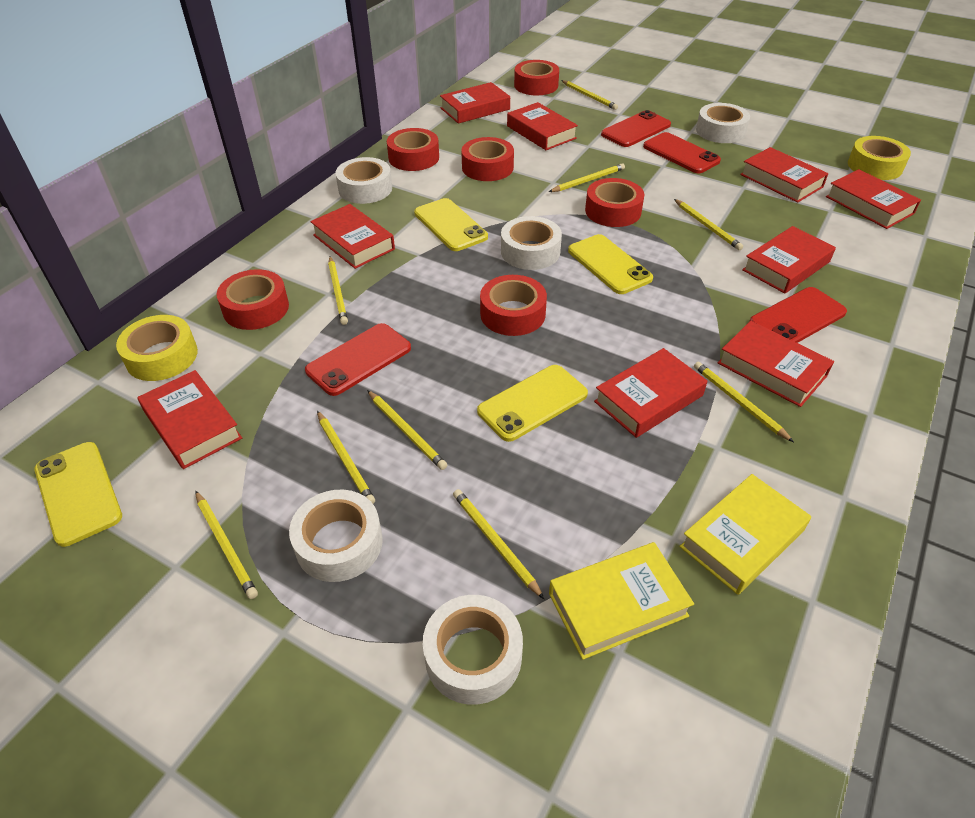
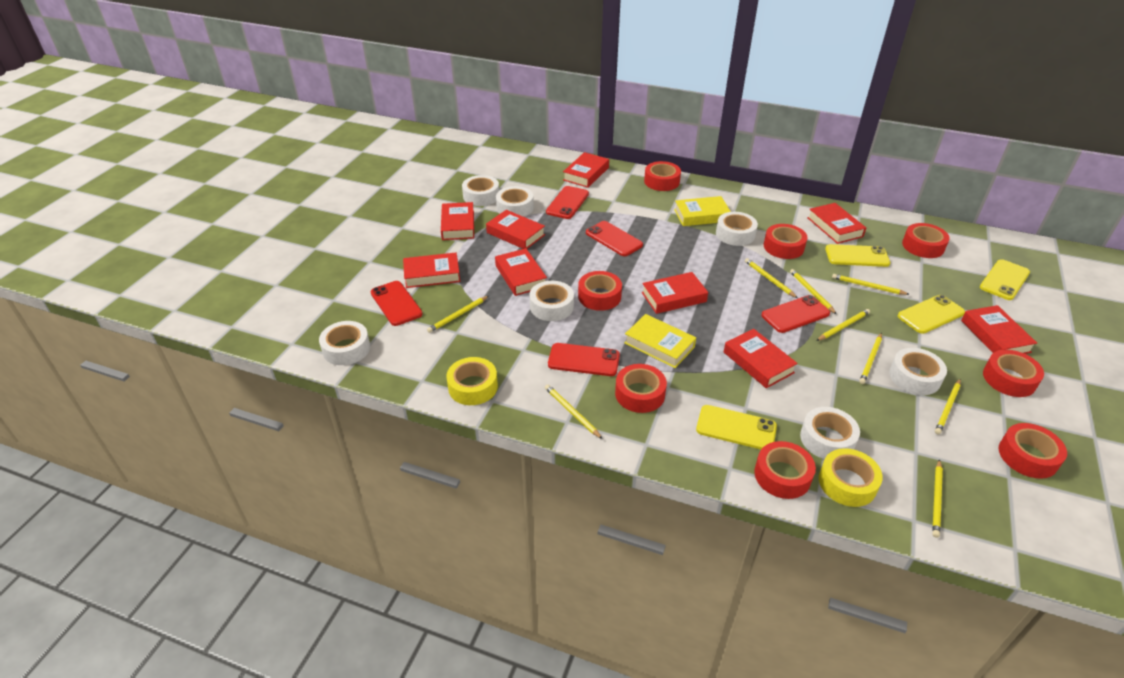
red phone: 4 -> 5
red tape: 6 -> 8
white tape: 5 -> 7

